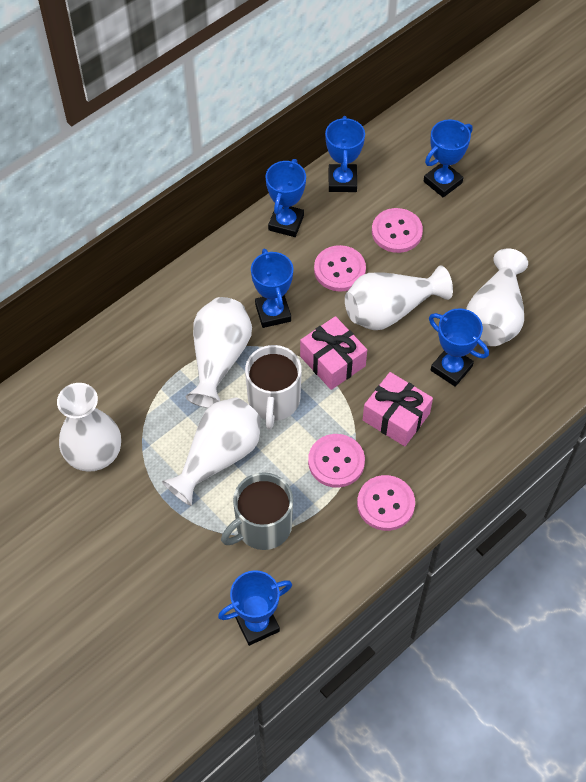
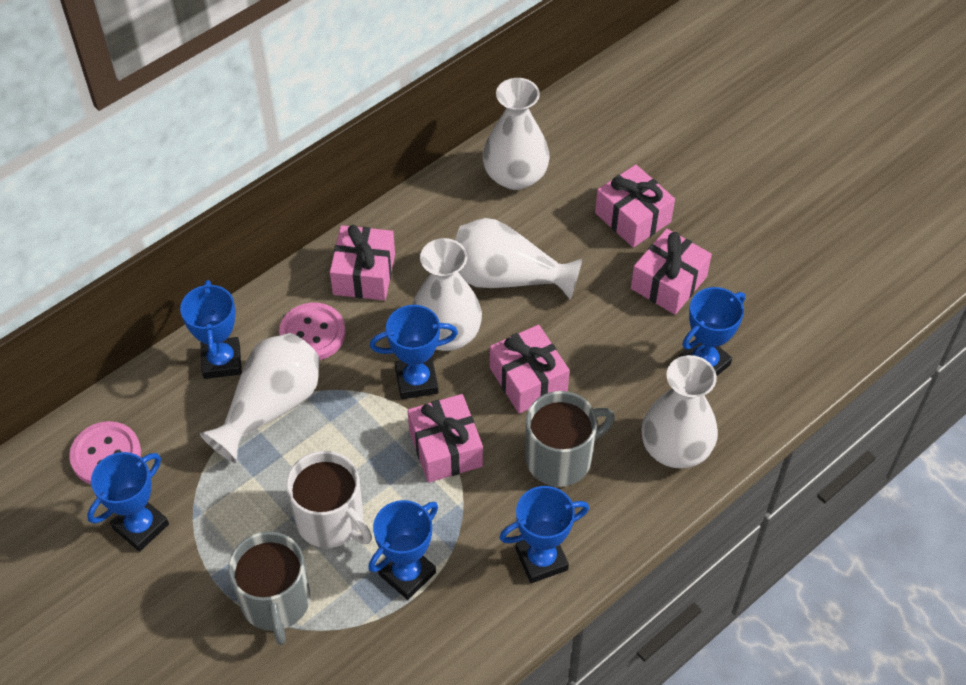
grey mug: 1 -> 2
pink button: 4 -> 2
pink gift: 2 -> 5

